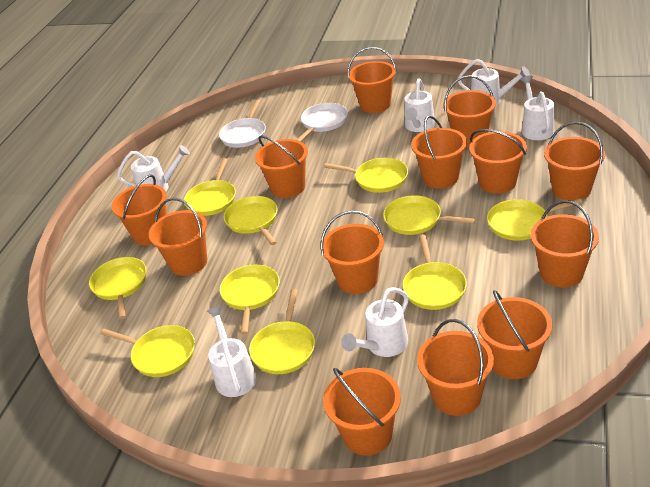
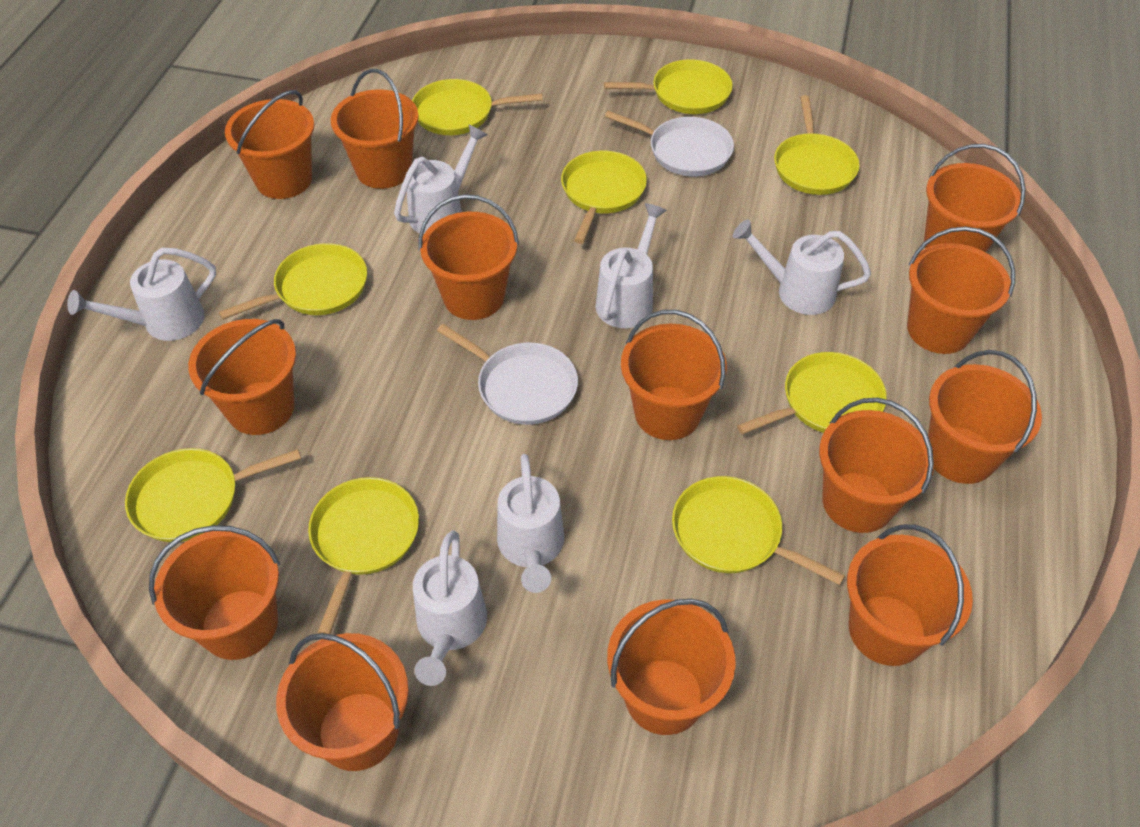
yellow pan: 10 -> 9

